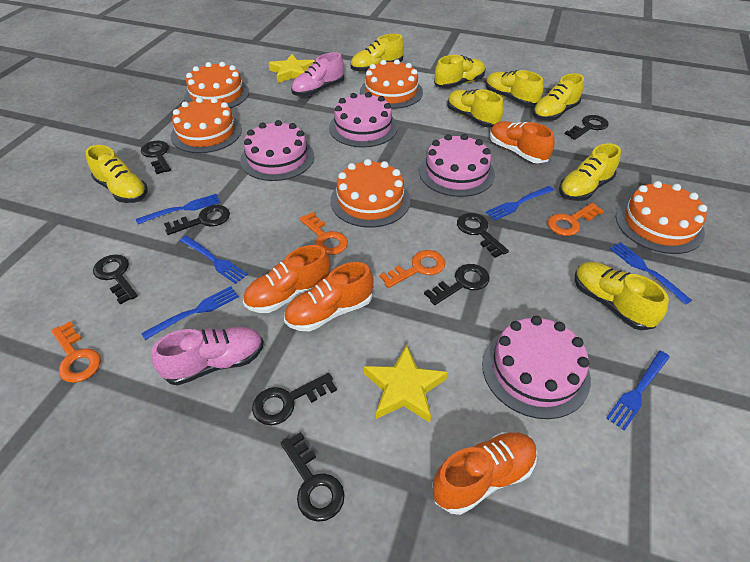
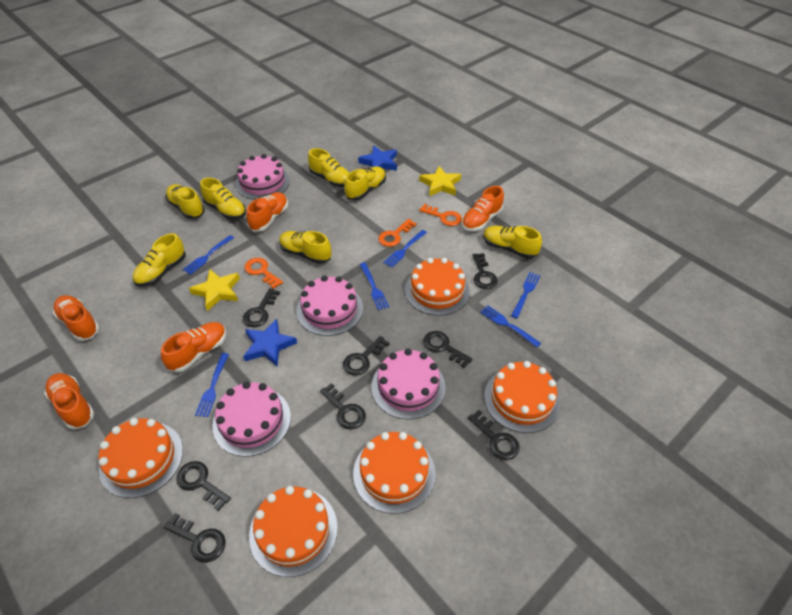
blue star: 0 -> 2
orange key: 4 -> 3
orange shoe: 4 -> 5
pink shoe: 2 -> 0
yellow shoe: 8 -> 7

